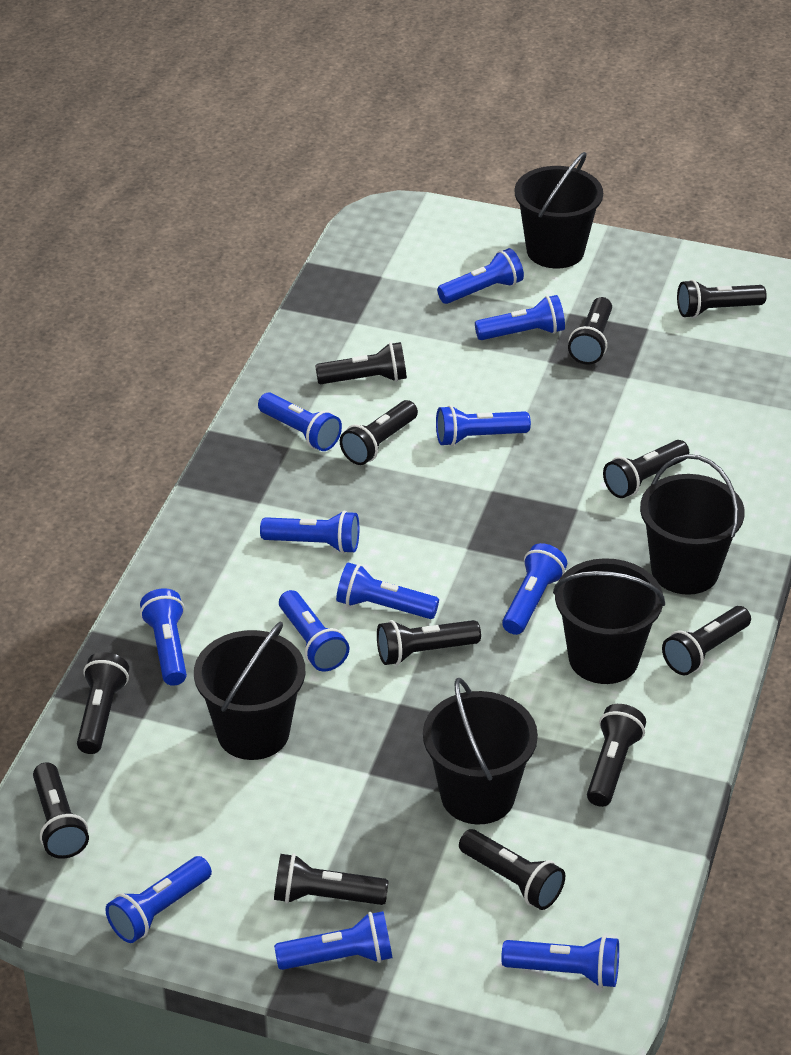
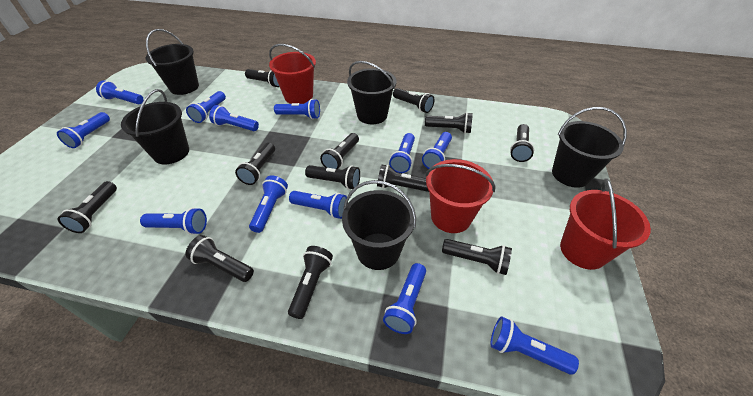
red bucket: 0 -> 3

